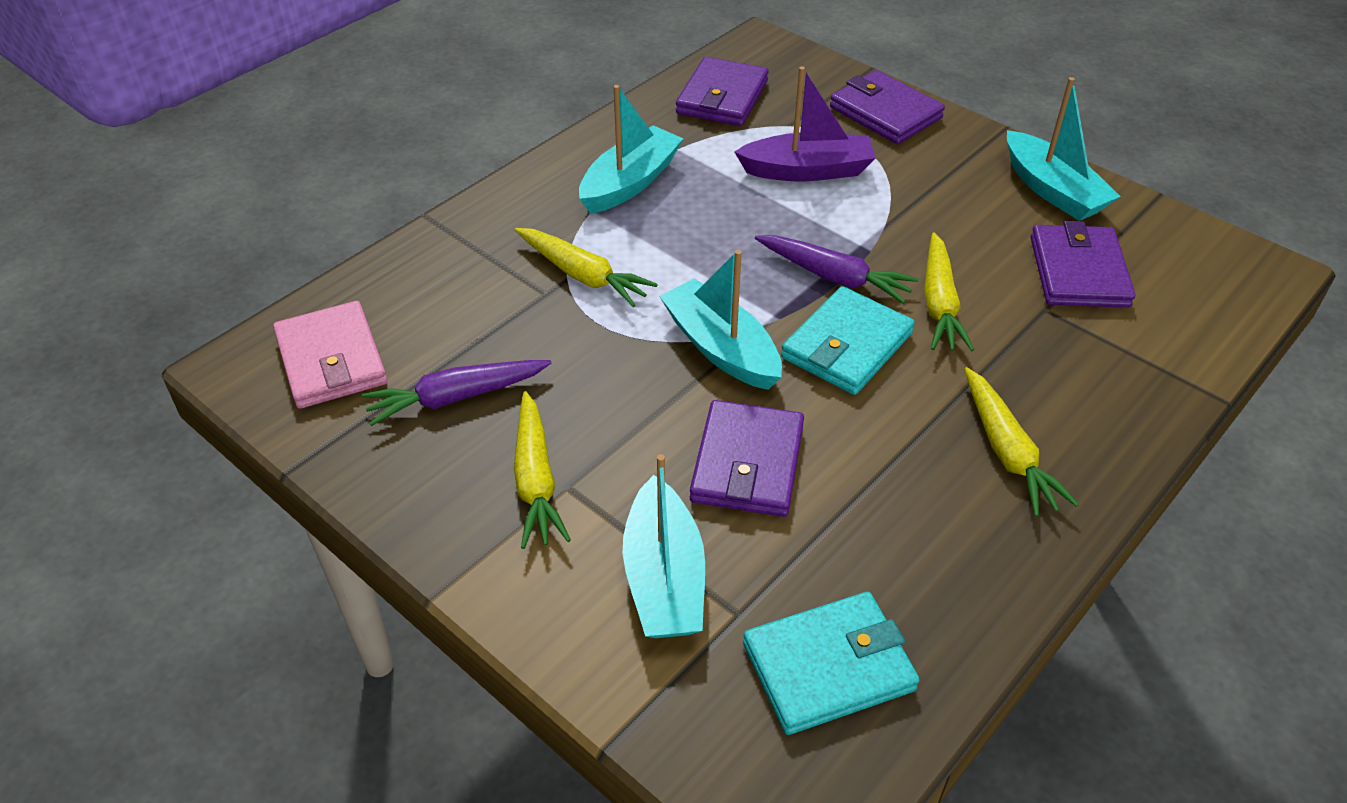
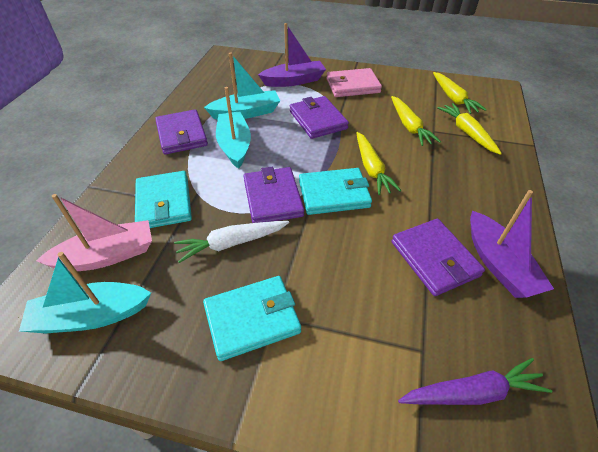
pink boat: 0 -> 1
purple boat: 1 -> 2
purple carrot: 2 -> 1
turquoise boat: 4 -> 3
turquoise wallet: 2 -> 3
white carrot: 0 -> 1

